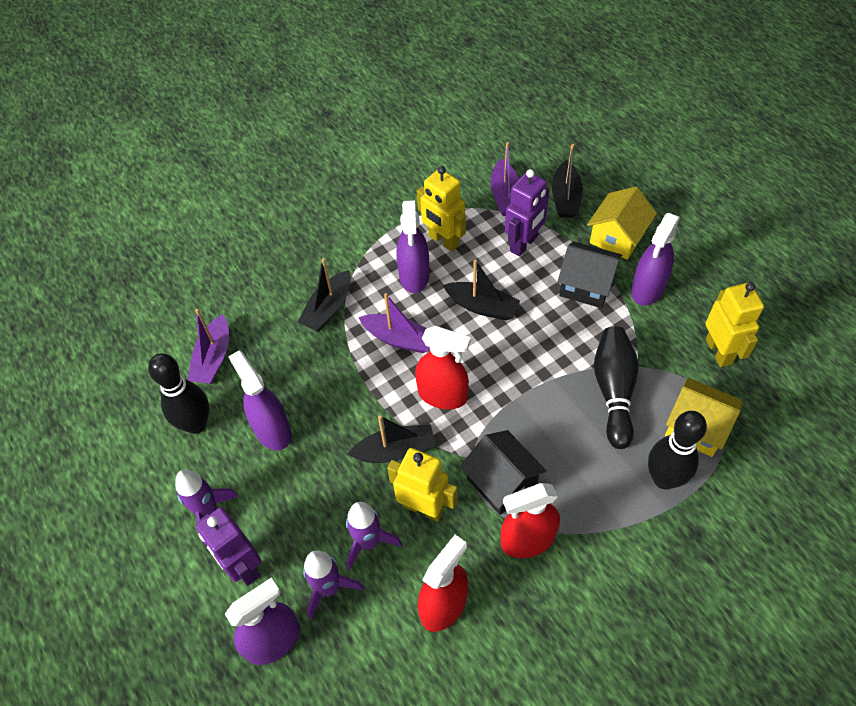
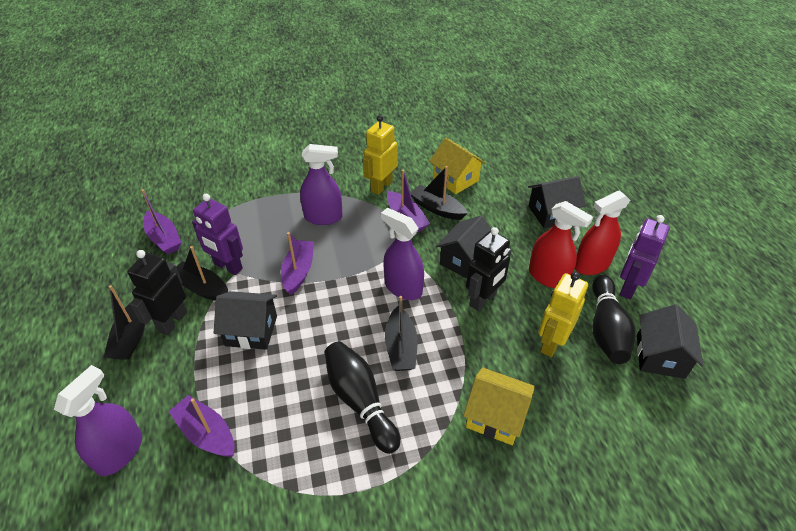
black bowling pin: 3 -> 2
black house: 2 -> 4
black robot: 0 -> 2
purple boat: 3 -> 4
purple rocket: 3 -> 0
purple spray bottle: 4 -> 3
red spray bottle: 3 -> 2
yellow robot: 3 -> 2

